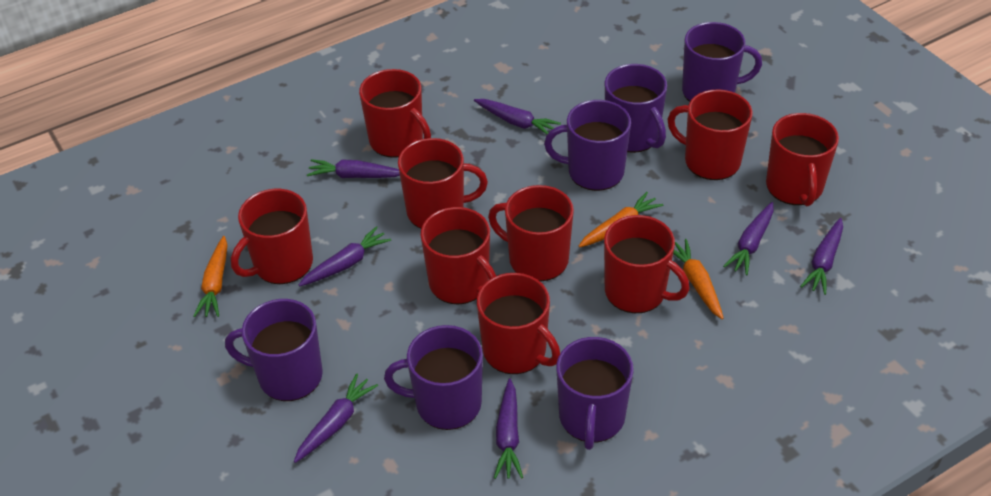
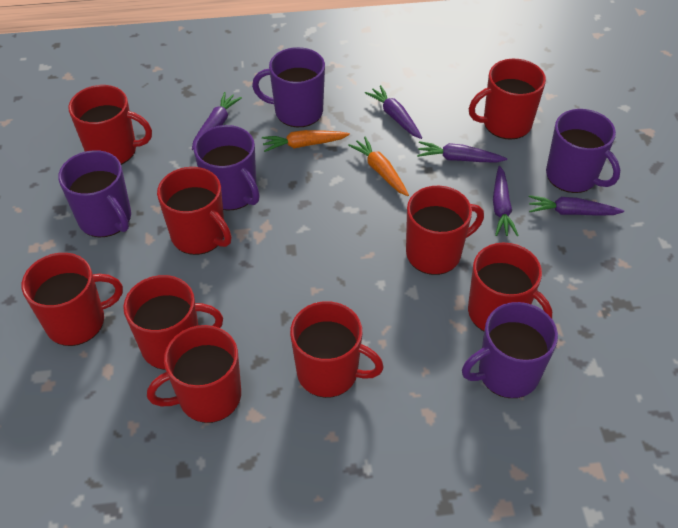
orange carrot: 3 -> 2
purple carrot: 7 -> 5
purple mug: 6 -> 5

